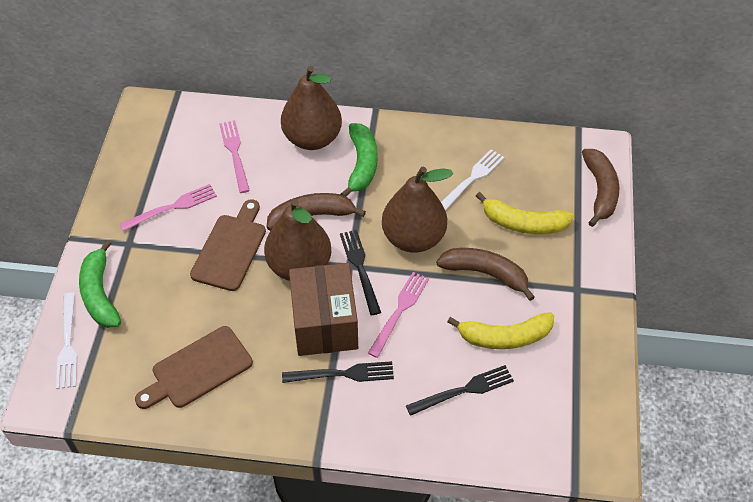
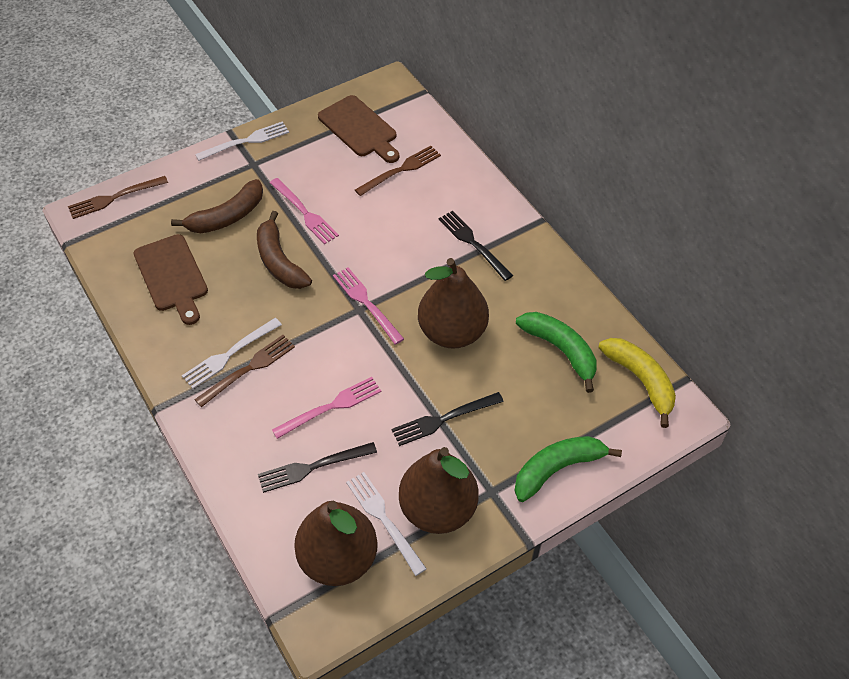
brown banana: 3 -> 2
brown box: 1 -> 0
brown fork: 0 -> 3
white fork: 2 -> 3
yellow banana: 2 -> 1

